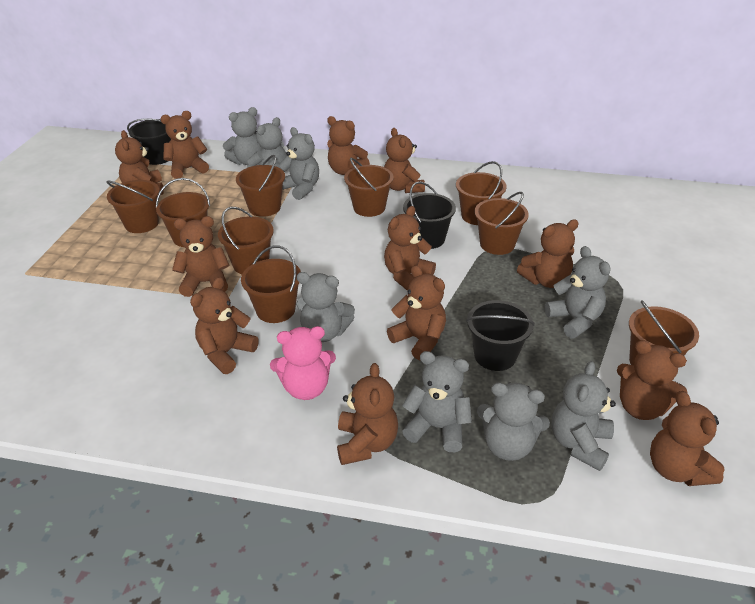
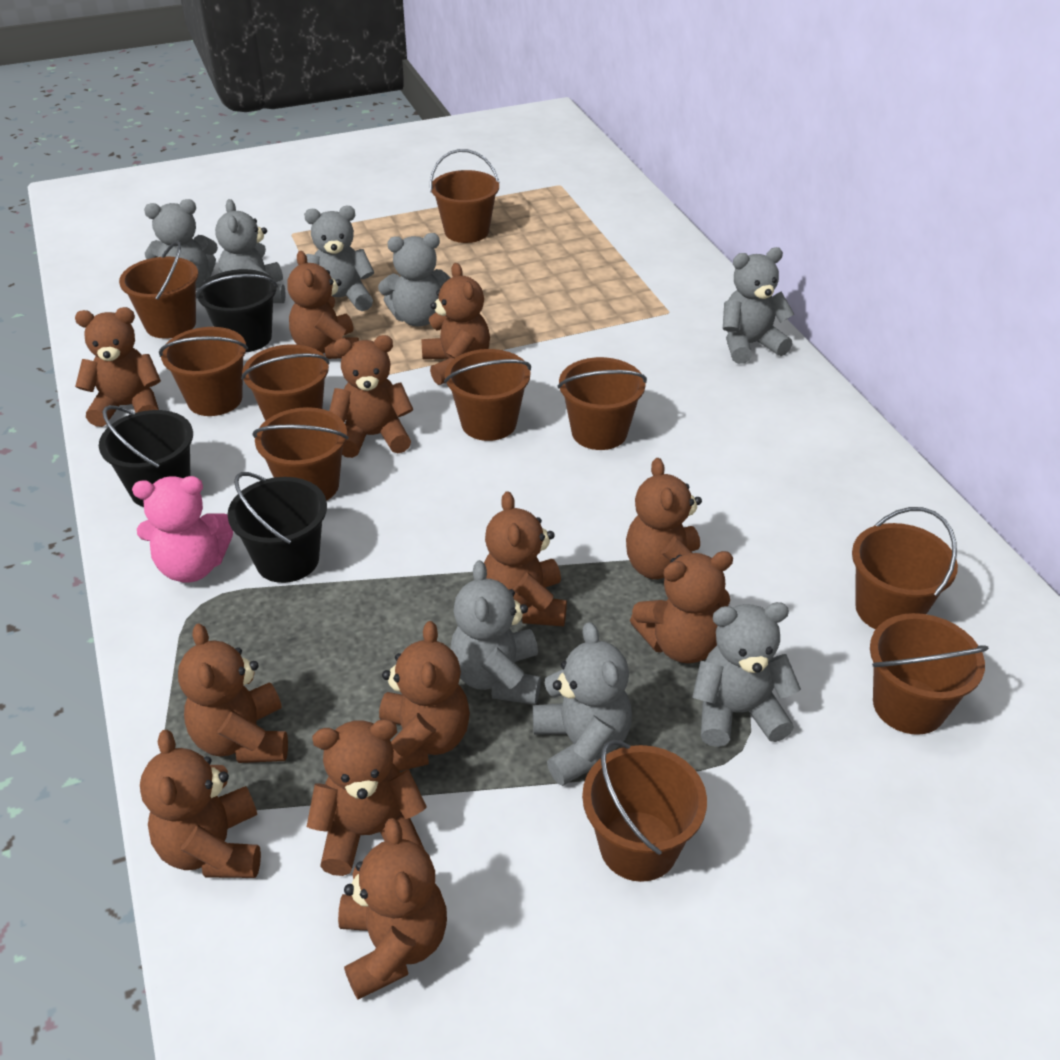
brown bucket: 9 -> 10

